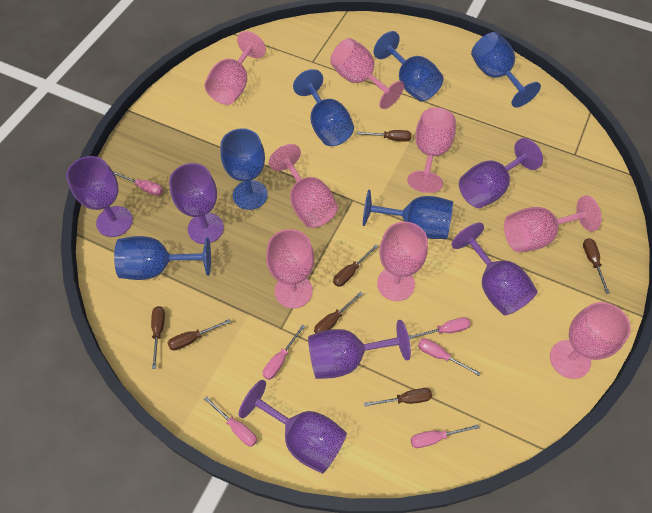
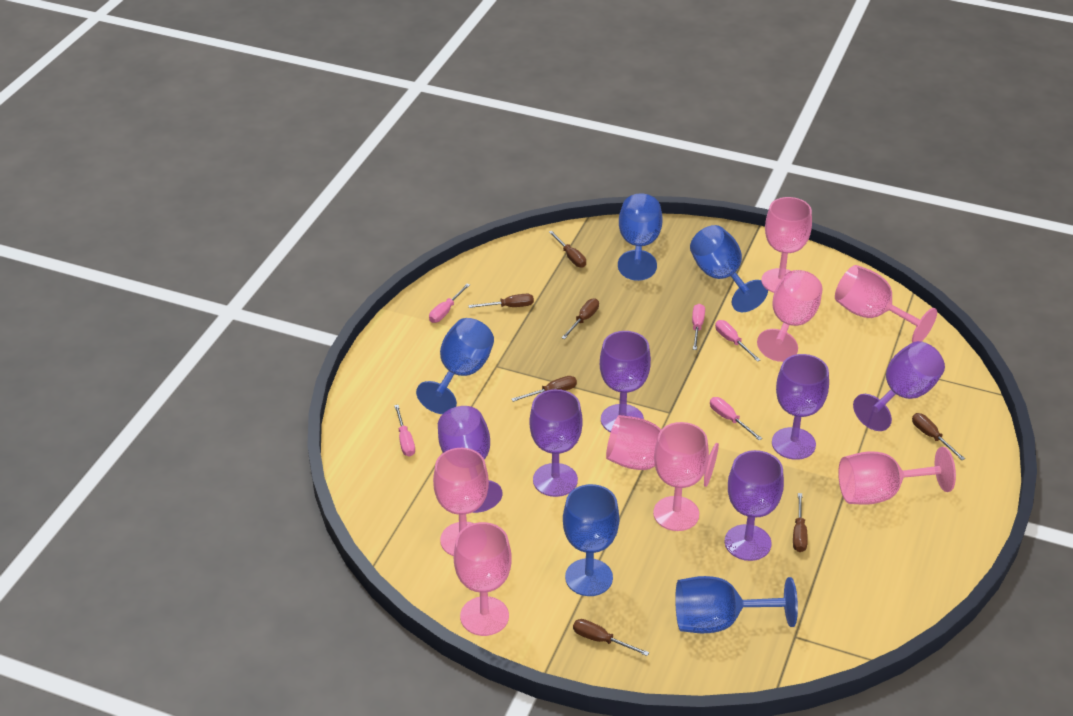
blue goblet: 6 -> 5
pink screwdriver: 6 -> 5

